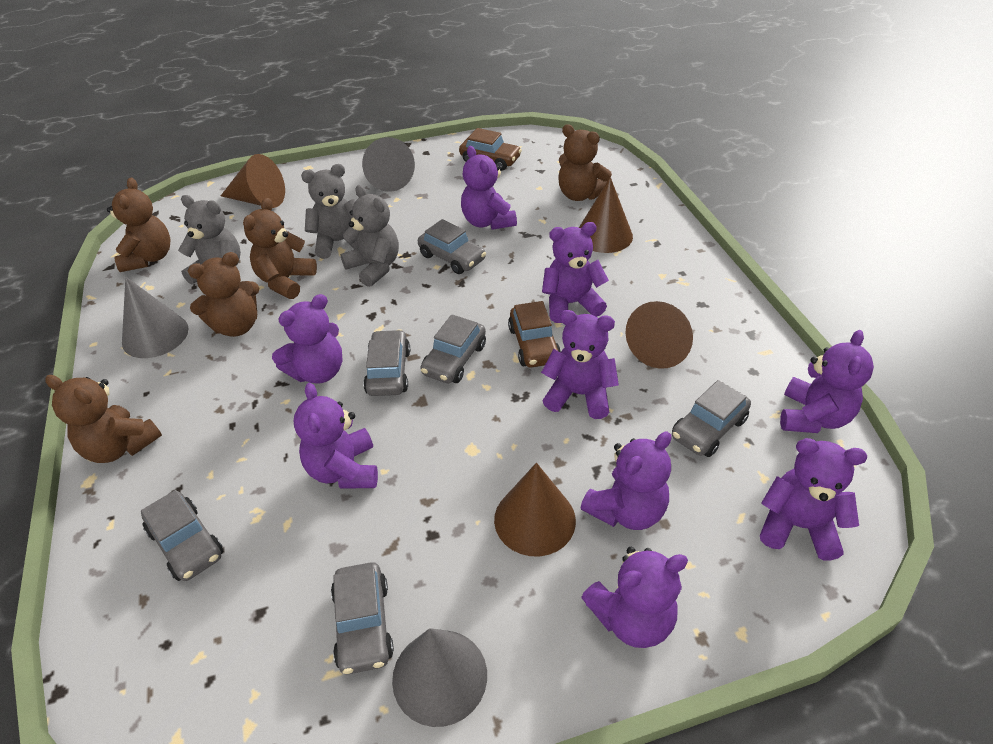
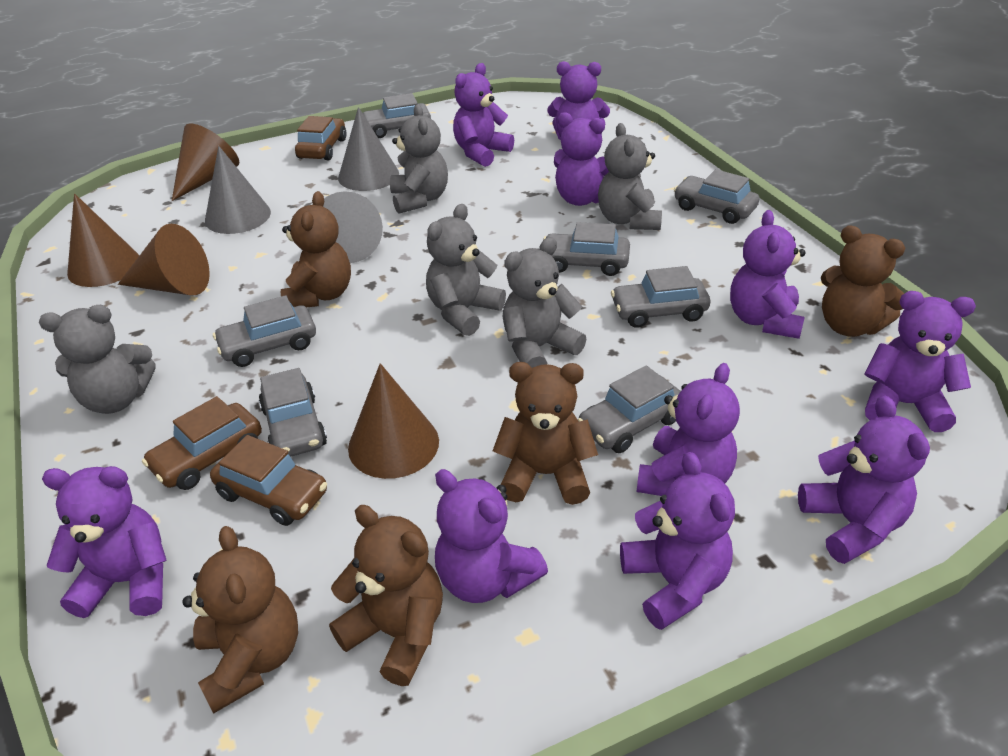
brown car: 2 -> 3
grey car: 6 -> 7
grey teddy bear: 3 -> 5
purple teddy bear: 9 -> 10

